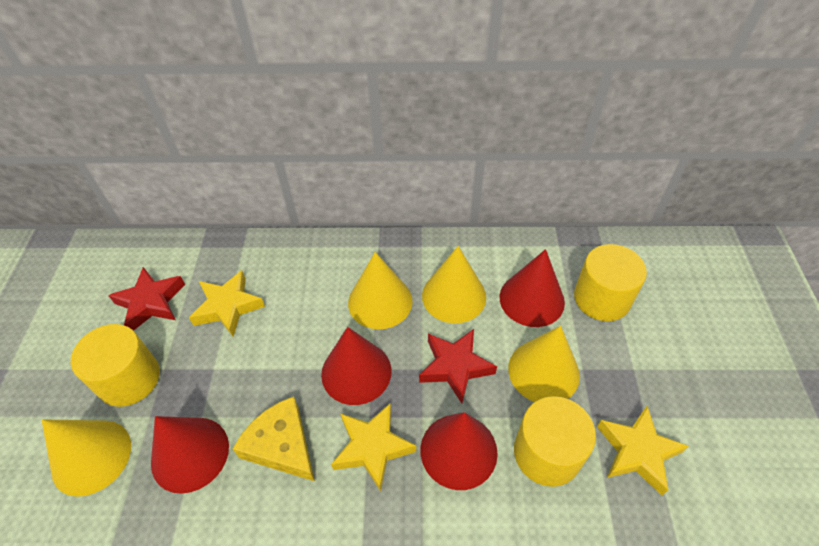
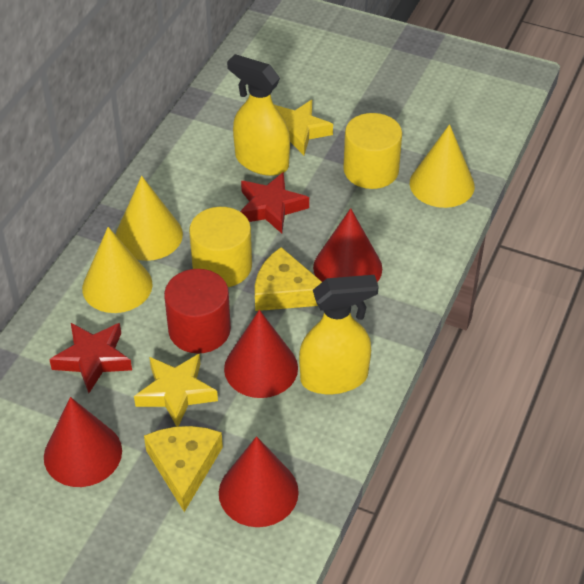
red cylinder: 0 -> 1
yellow cheese: 1 -> 2
yellow cone: 4 -> 3
yellow cylinder: 3 -> 2
yellow spray bottle: 0 -> 2
yellow star: 3 -> 2

